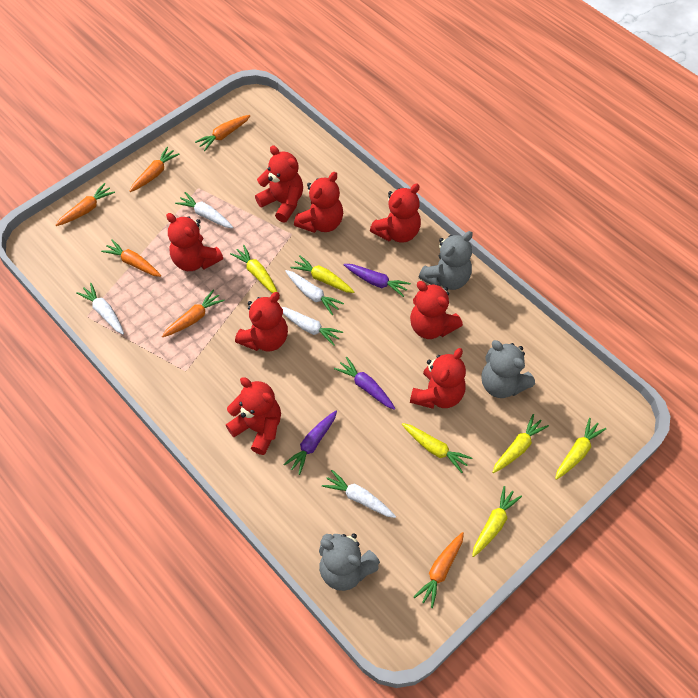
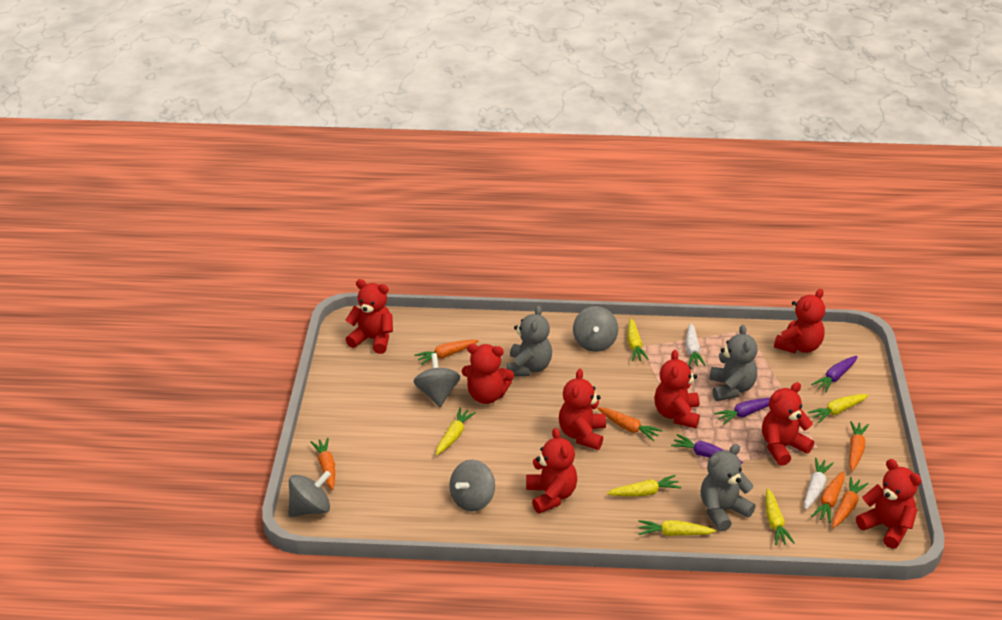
grey spinning top: 0 -> 4
white carrot: 5 -> 2

